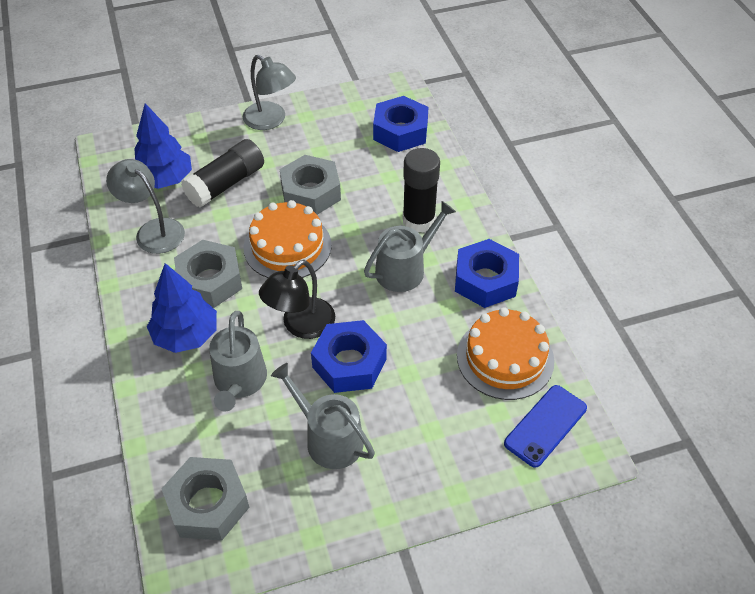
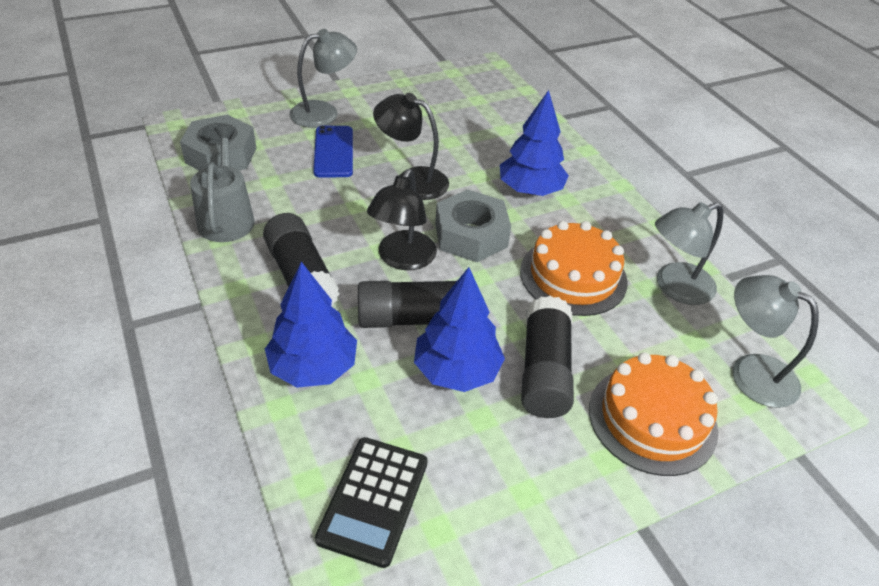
black calculator: 0 -> 1
black glue stick: 2 -> 3
black lamp: 1 -> 2
blue nut: 3 -> 0
blue tree: 2 -> 3
grey lamp: 2 -> 3
grey nut: 3 -> 2
grey watering can: 3 -> 1

